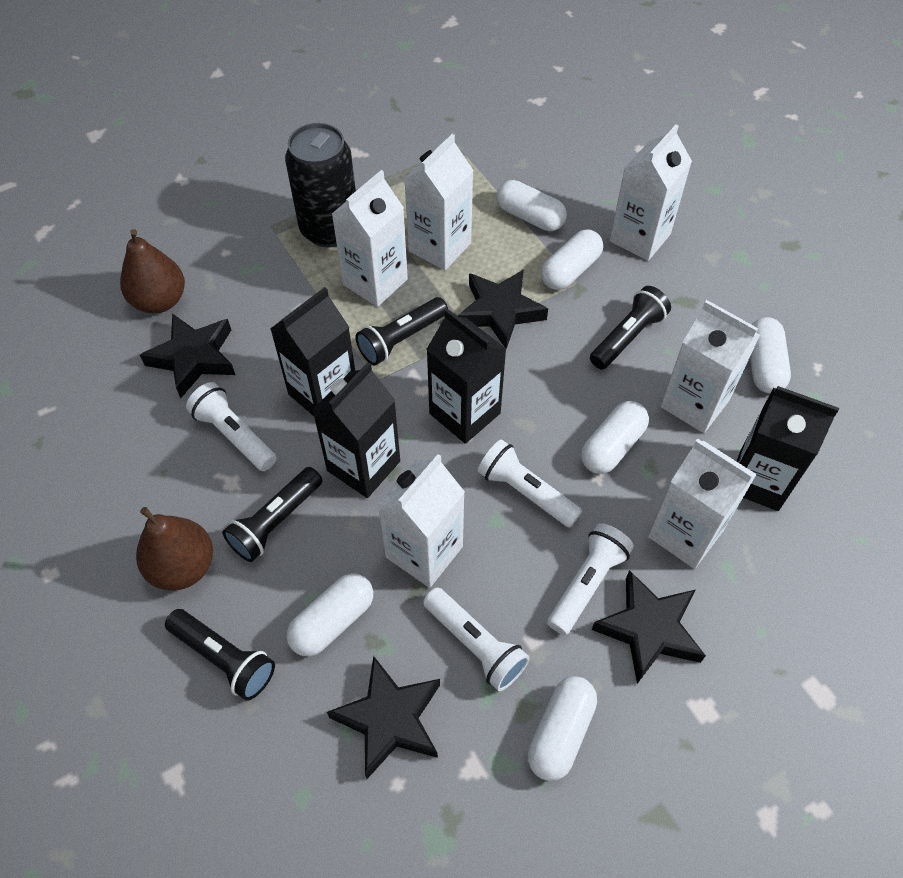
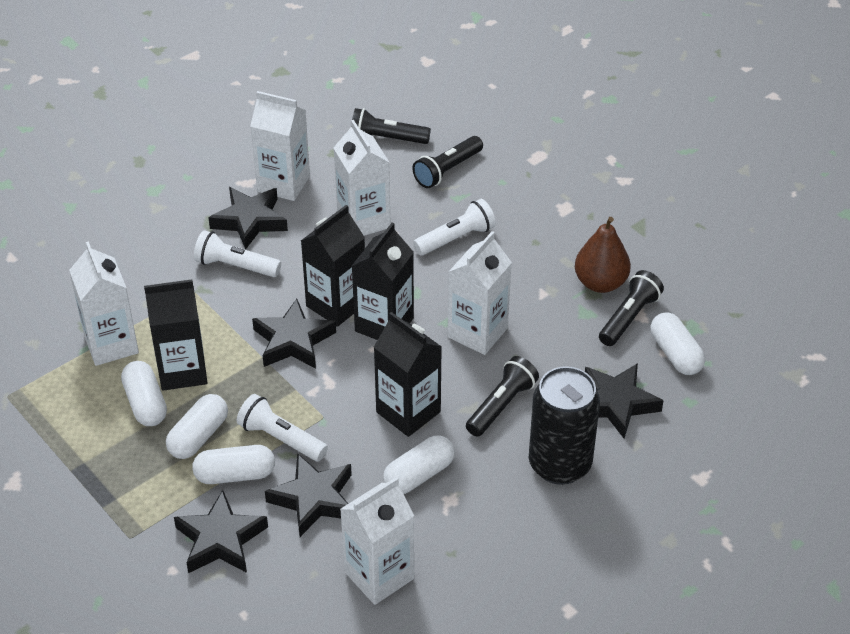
black star: 4 -> 5
brown pear: 2 -> 1
white capsule: 6 -> 5
white carton: 6 -> 5
white flashlight: 4 -> 3

